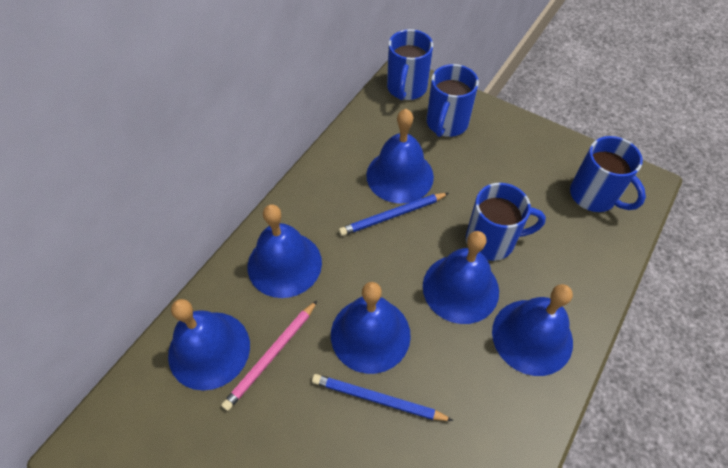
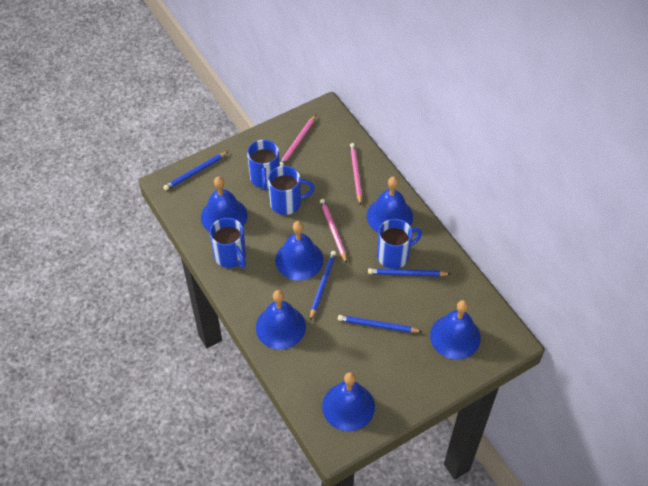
blue pencil: 2 -> 4
pink pencil: 1 -> 3

